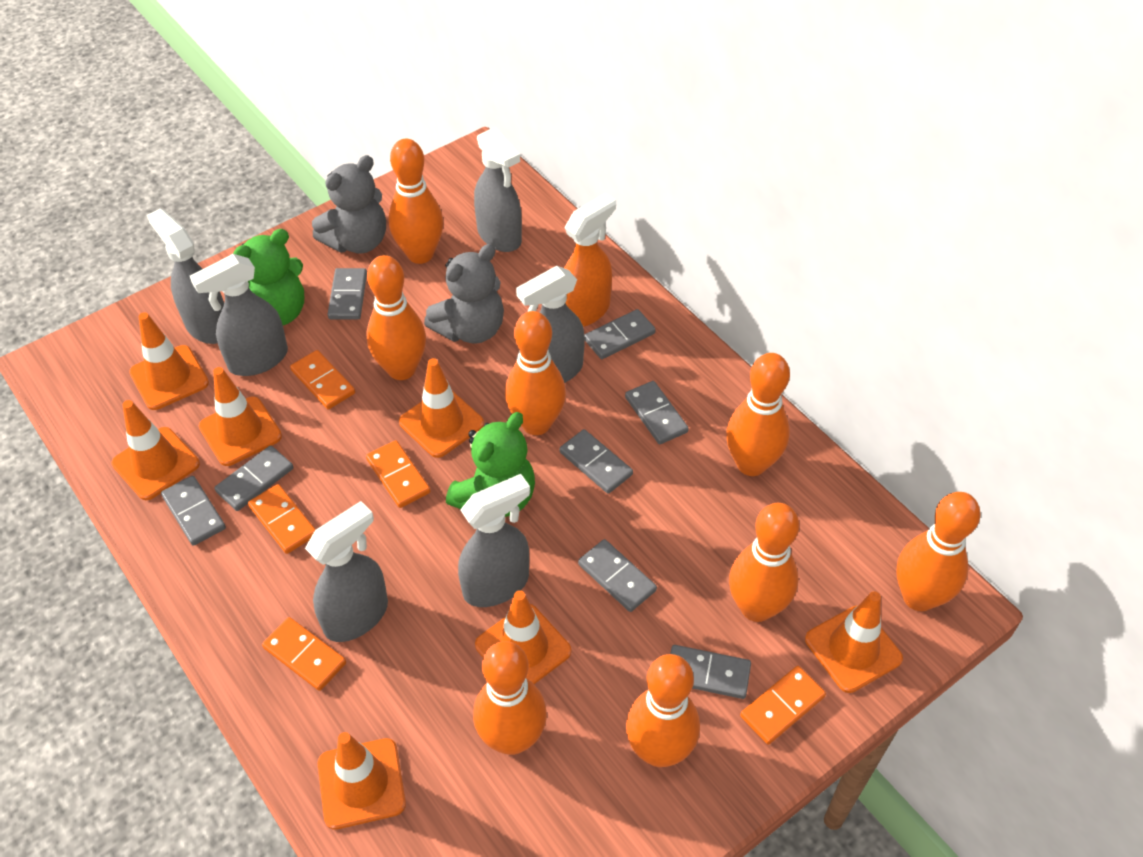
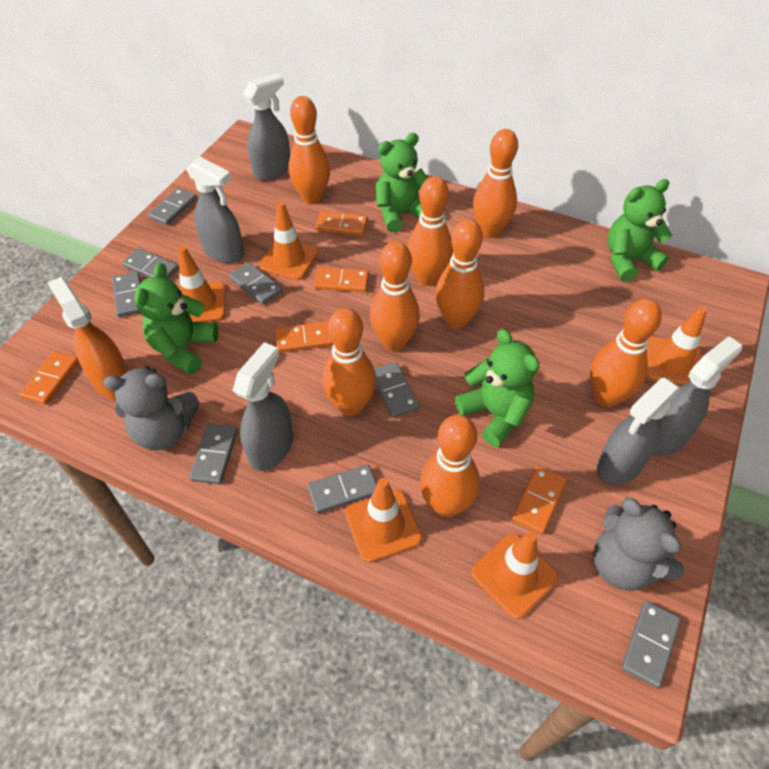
green teddy bear: 2 -> 4
grey spray bottle: 6 -> 5
orange traffic cone: 7 -> 5

